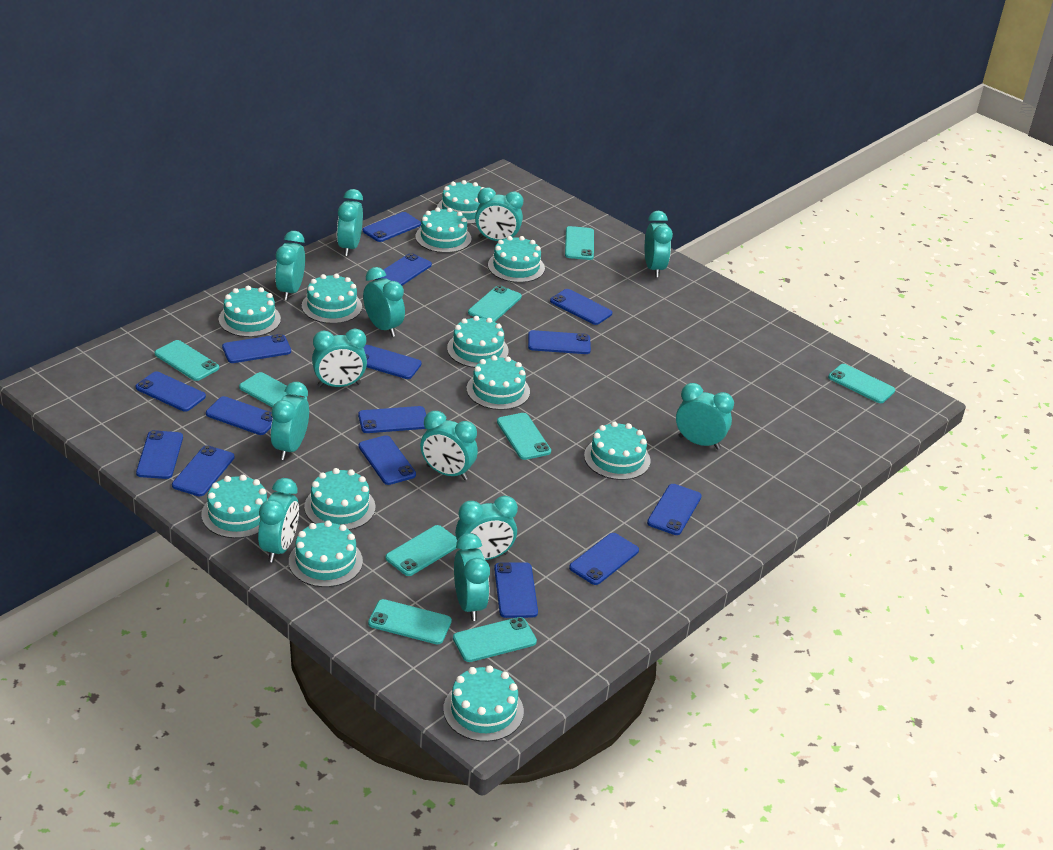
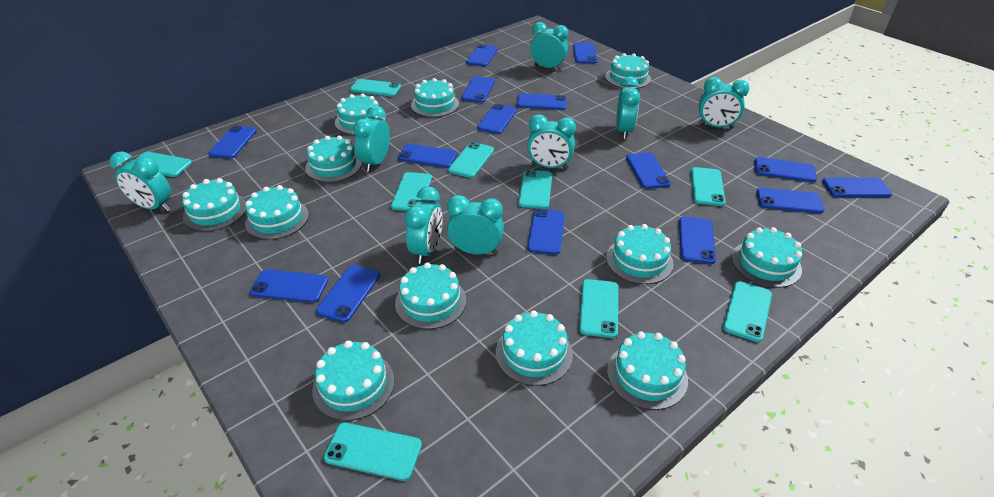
turquoise clock: 12 -> 8

